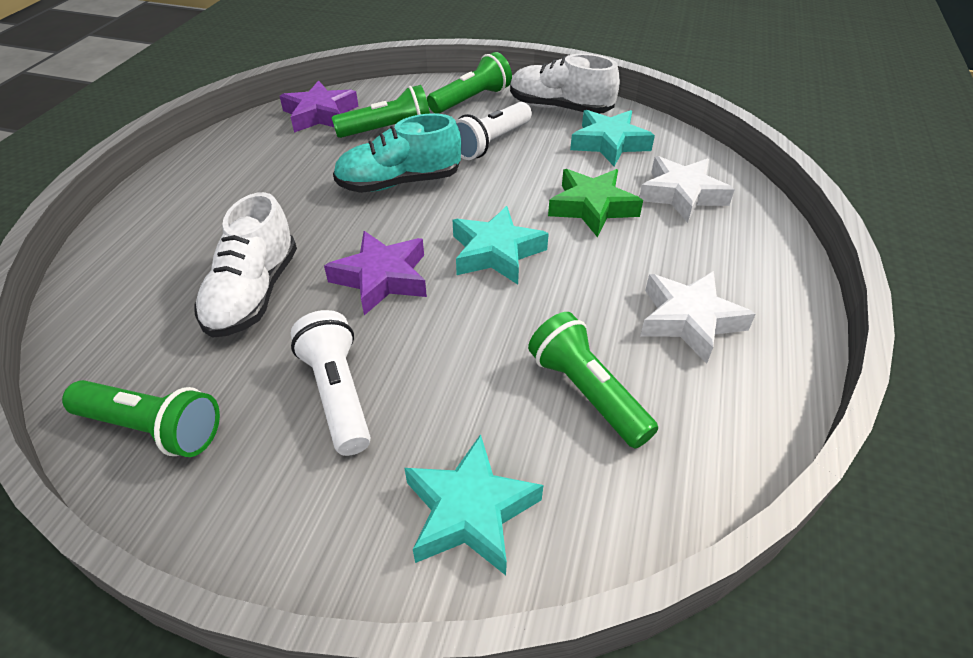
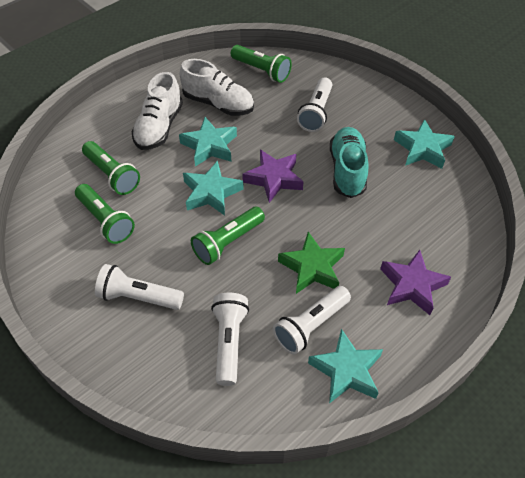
turquoise star: 3 -> 4
white flashlight: 2 -> 4
white star: 2 -> 0

